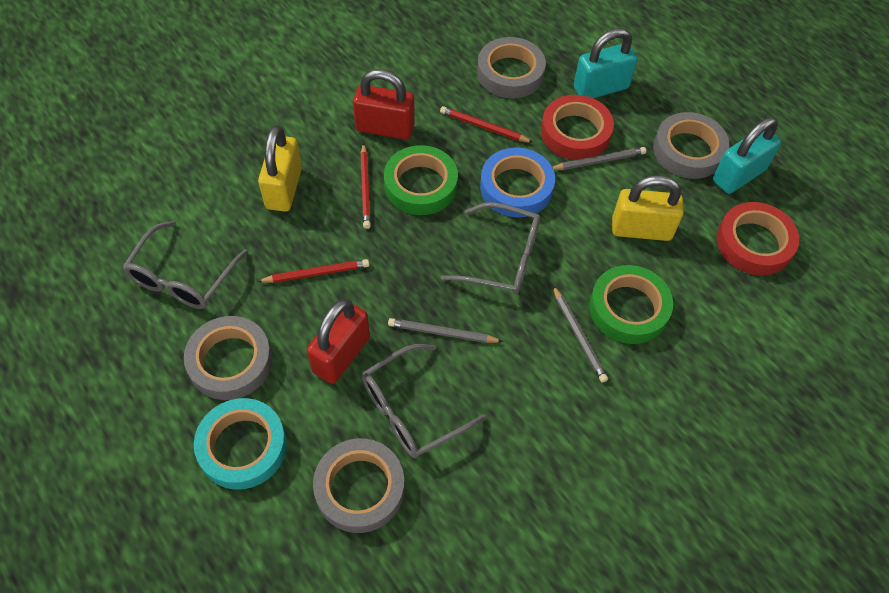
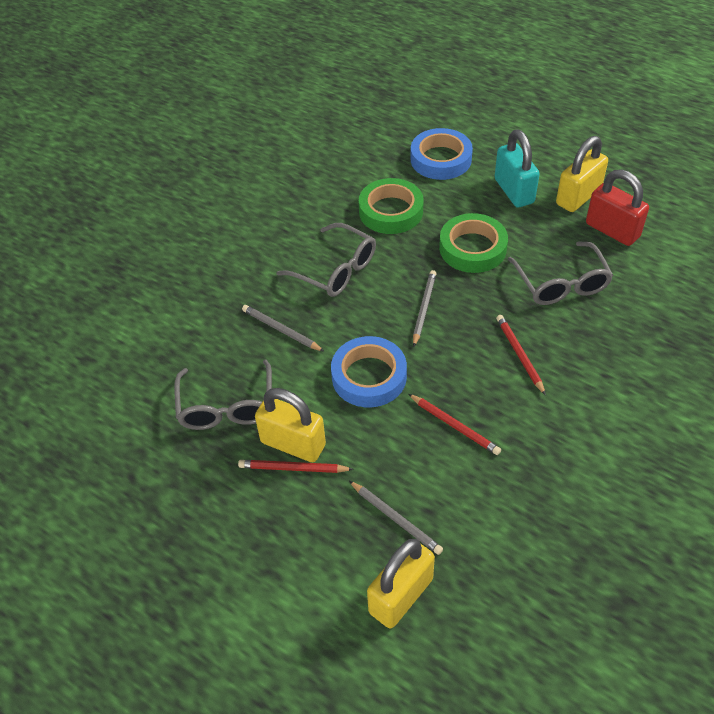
blue tape: 1 -> 2
grey tape: 4 -> 0
red padlock: 2 -> 1
red tape: 2 -> 0
turquoise padlock: 2 -> 1
turquoise tape: 1 -> 0
yellow padlock: 2 -> 3

